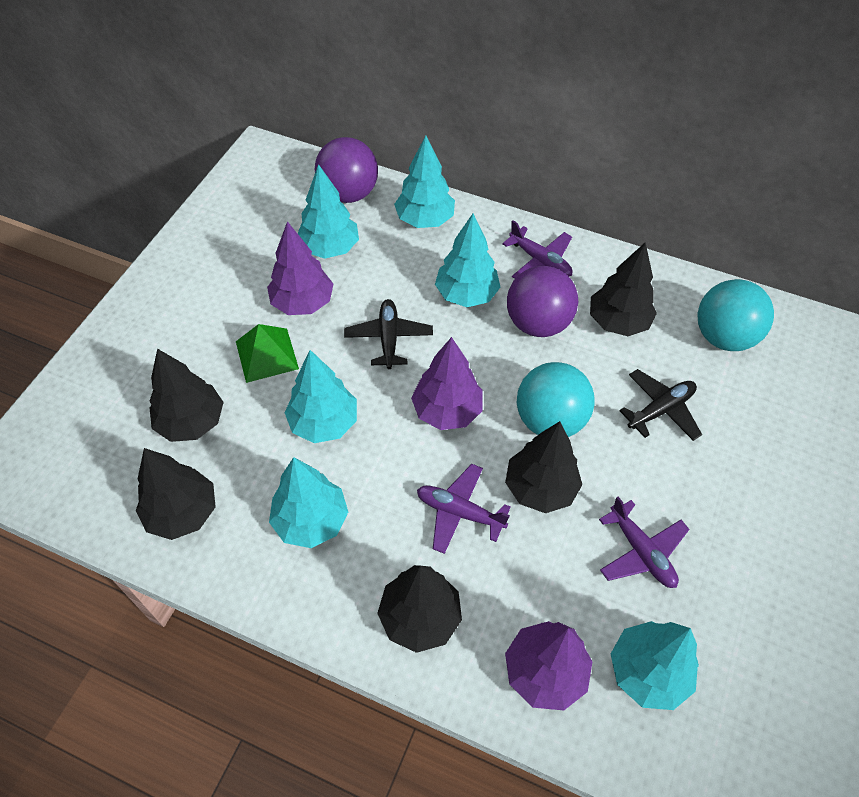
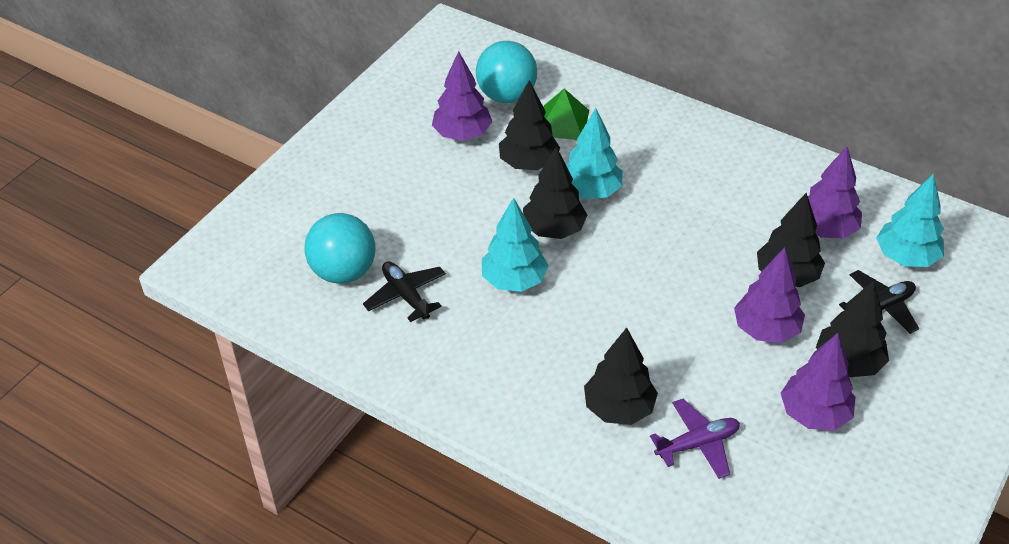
purple ball: 2 -> 0
purple plane: 3 -> 1
purple tree: 3 -> 4
turquoise tree: 6 -> 3

